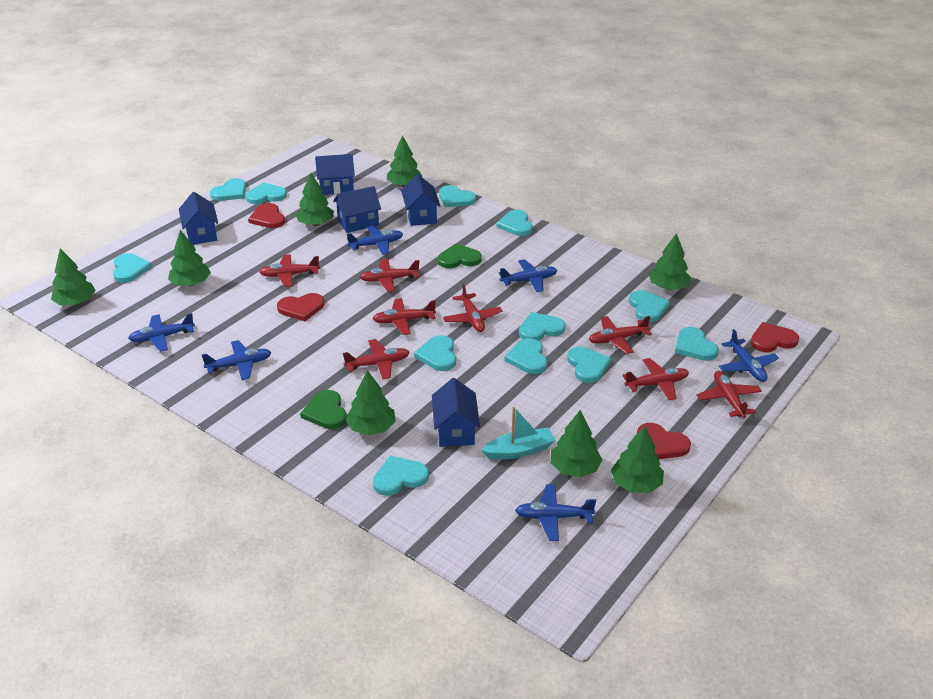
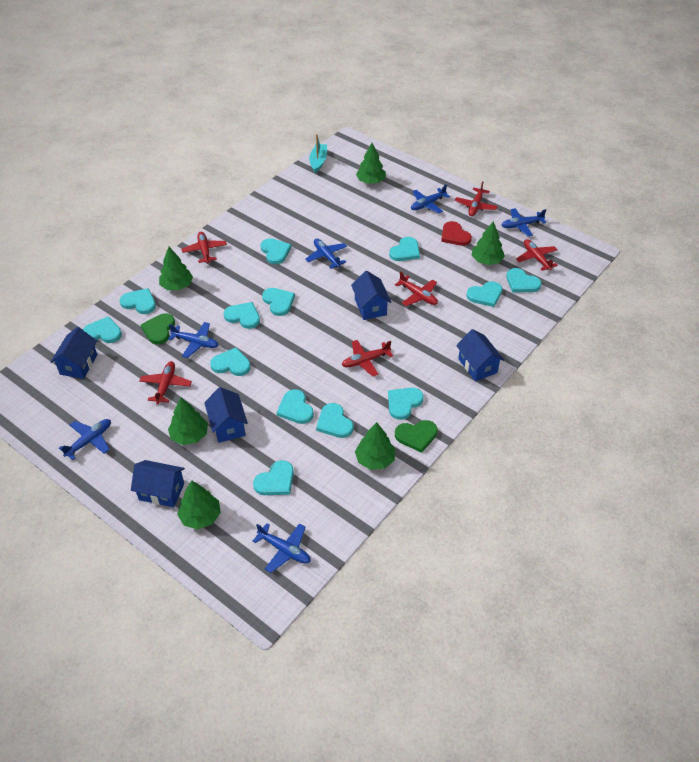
green tree: 8 -> 6
red heart: 4 -> 1
red plane: 8 -> 6
turquoise heart: 12 -> 13

